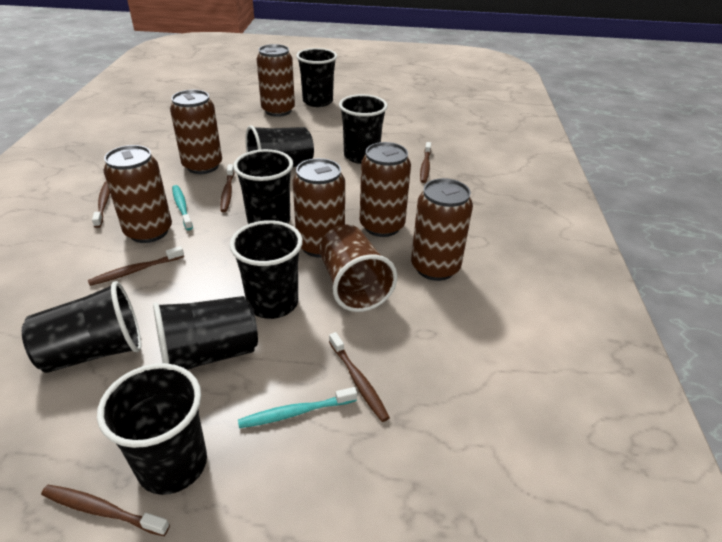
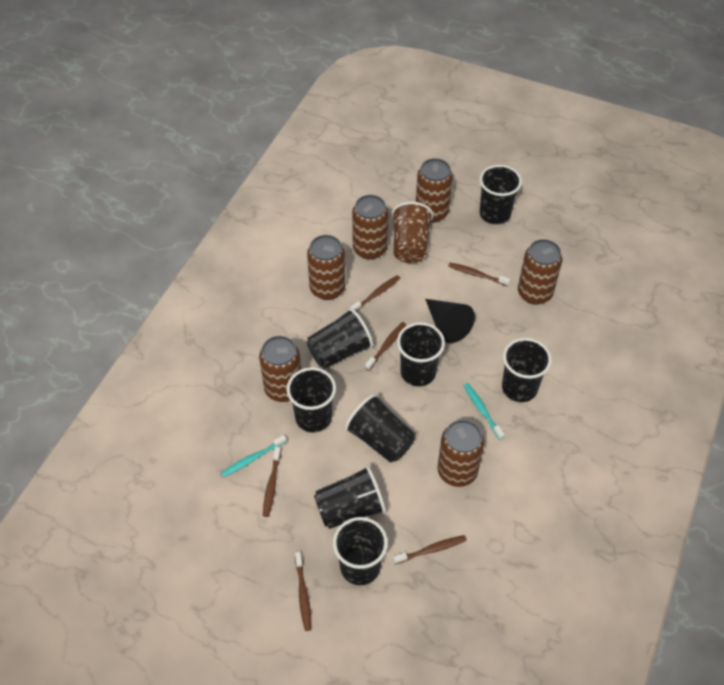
black cone: 0 -> 1

